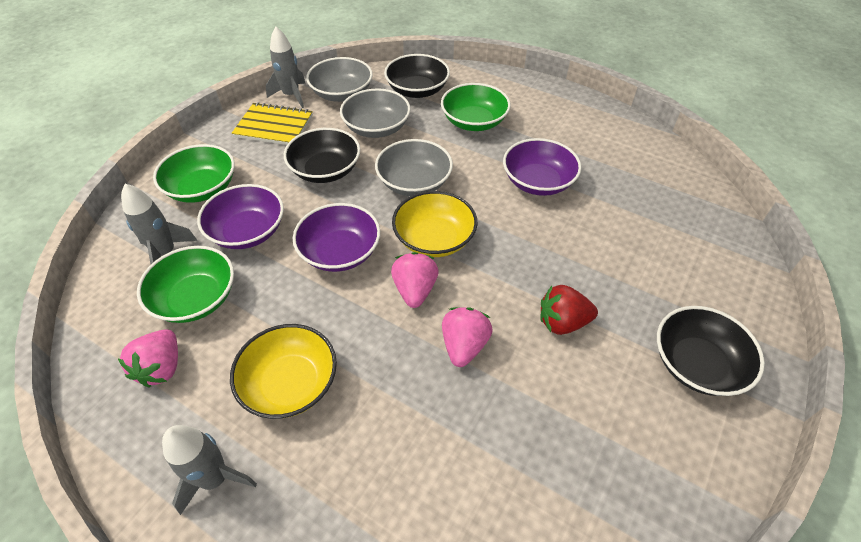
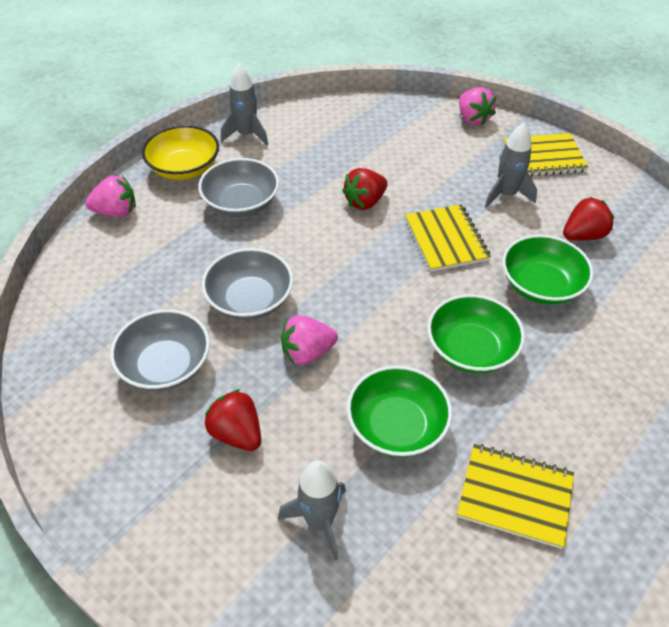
black bowl: 3 -> 0
purple bowl: 3 -> 0
red strawberry: 1 -> 3
yellow bowl: 2 -> 1
yellow notebook: 1 -> 3

